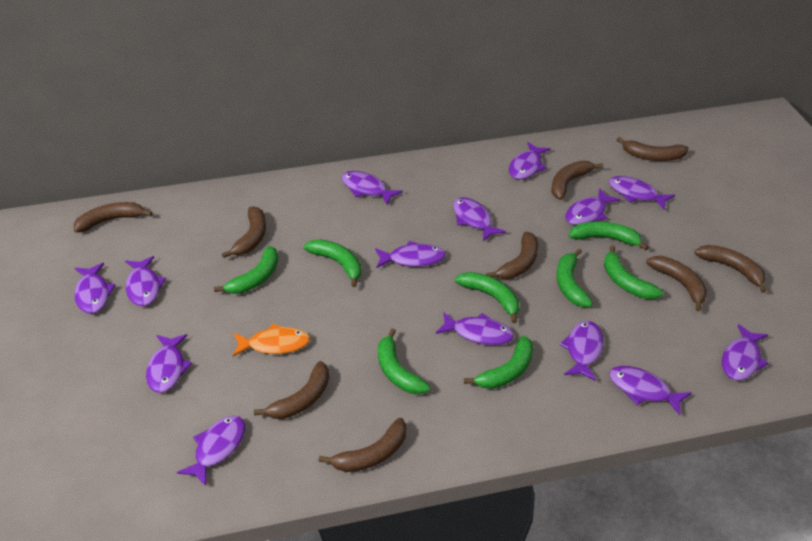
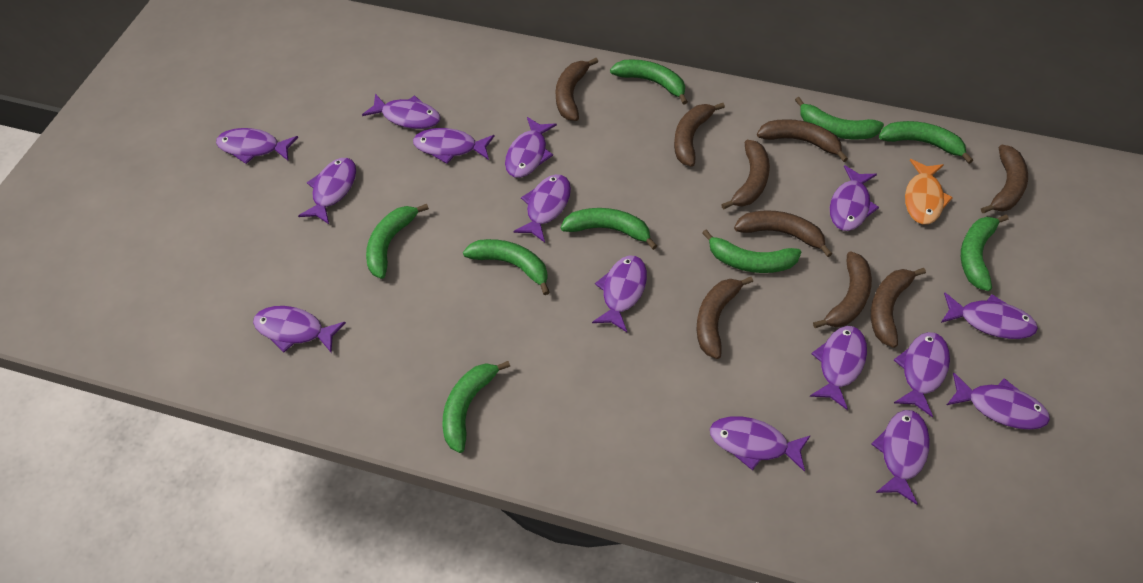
green banana: 8 -> 9
purple fish: 14 -> 15

